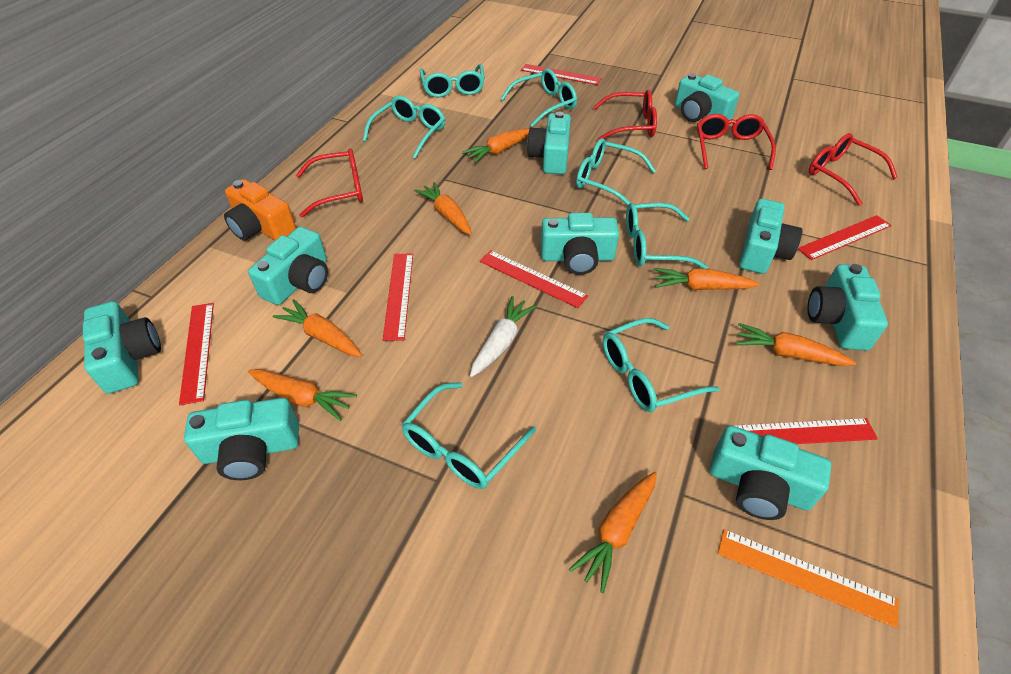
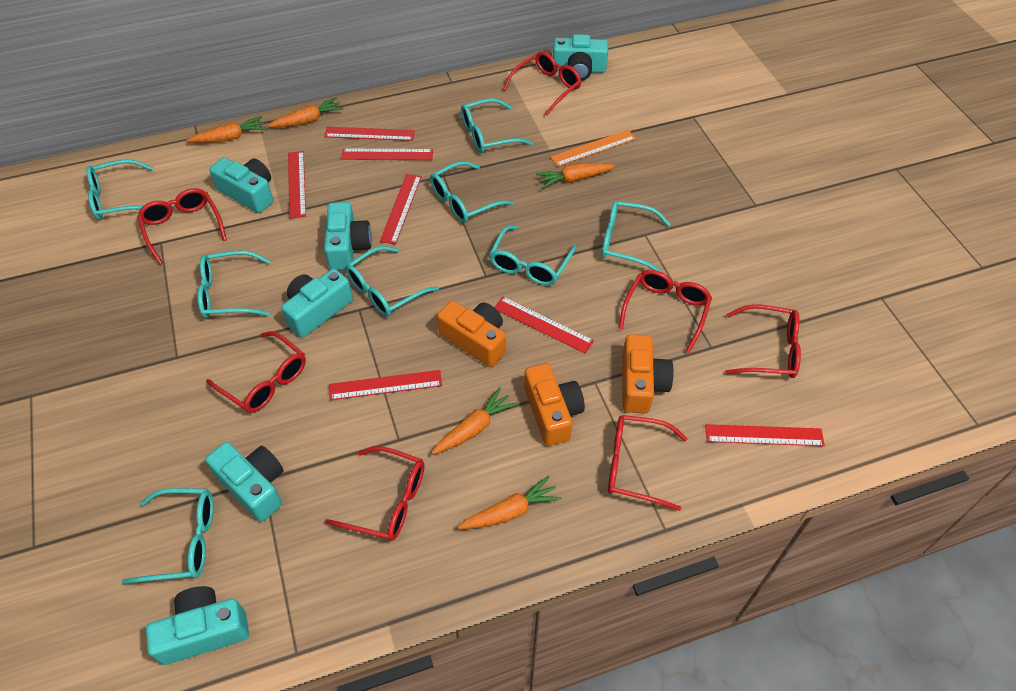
orange camera: 1 -> 3
orange carrot: 7 -> 5
red glasses: 4 -> 7
red ruler: 6 -> 7
turquoise camera: 9 -> 6
turquoise glasses: 7 -> 8
white carrot: 1 -> 0

